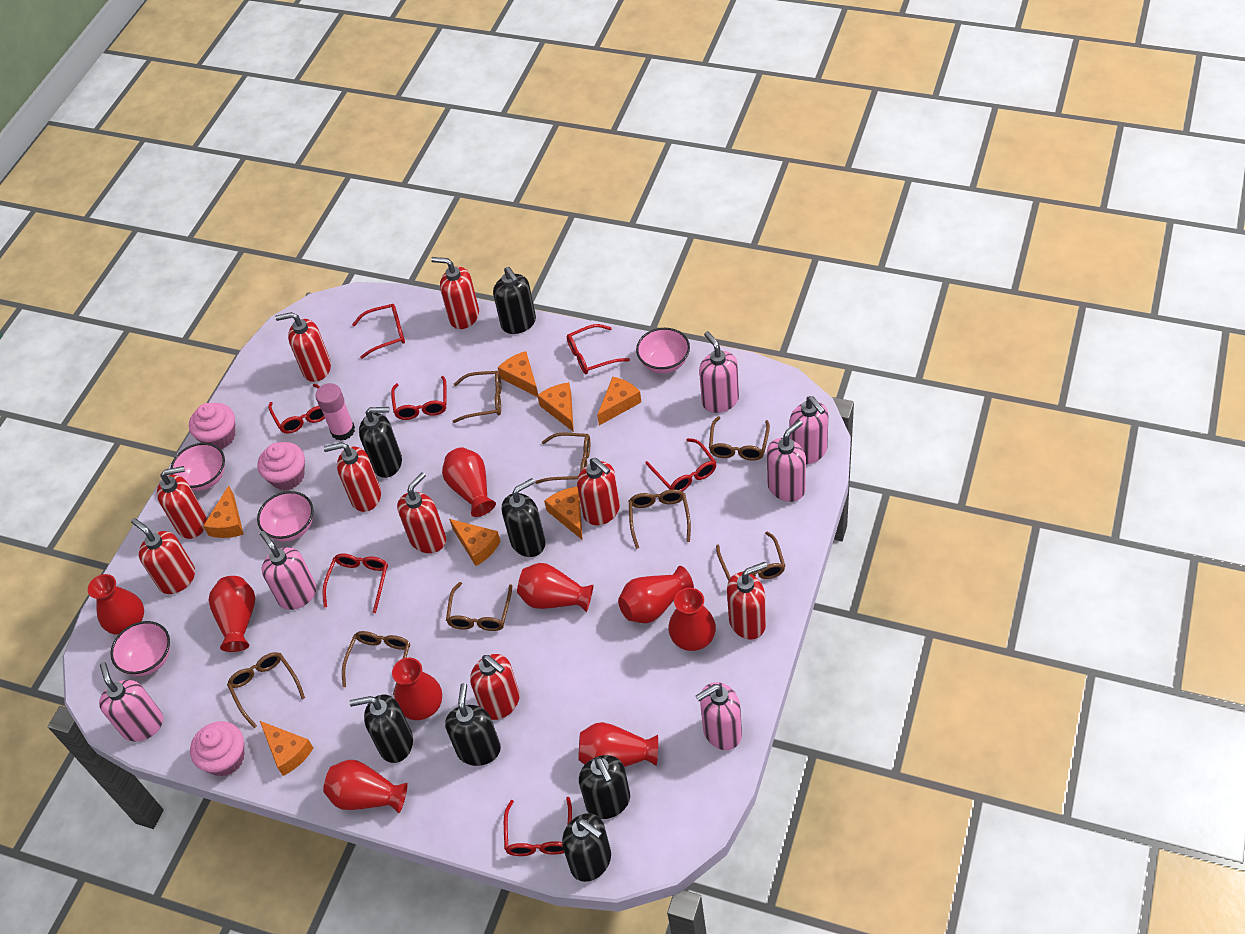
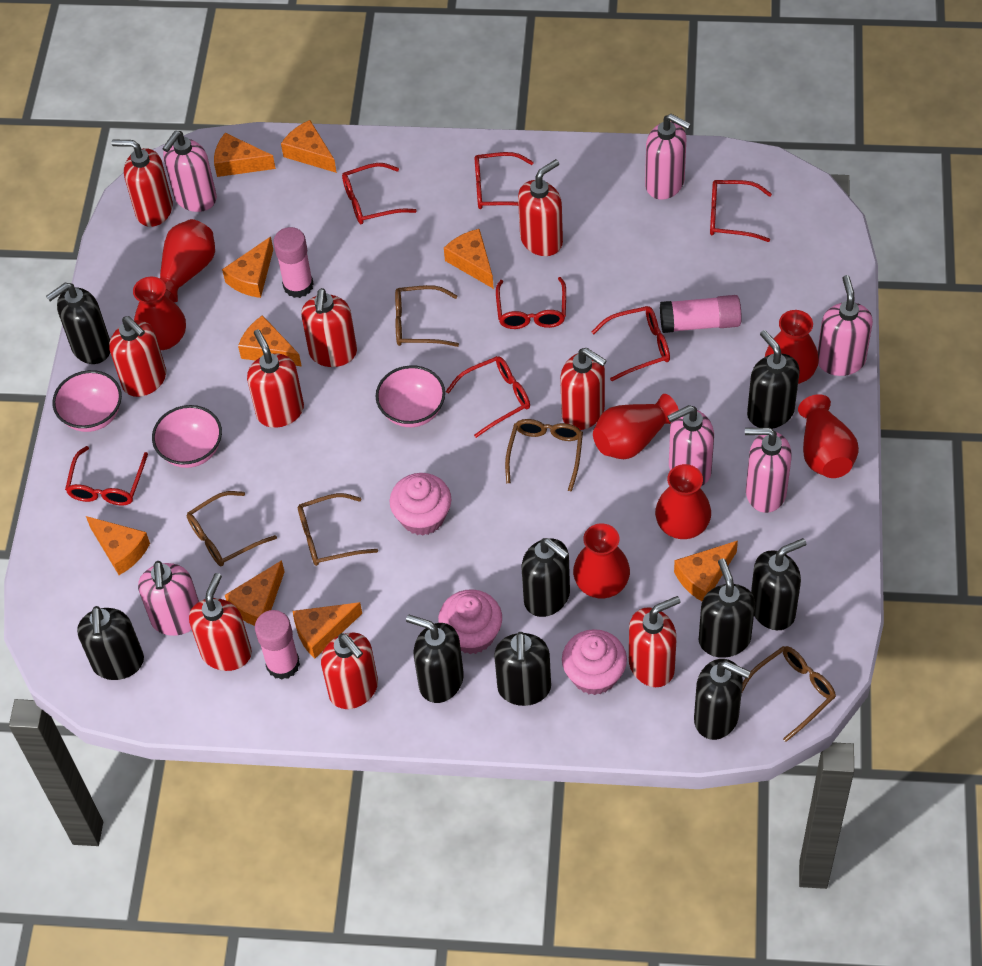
black soap dispenser: 7 -> 9
brown glasses: 8 -> 5
orange cheese: 7 -> 9
pink bowl: 4 -> 3
pink glue stick: 1 -> 3
red vase: 9 -> 7

